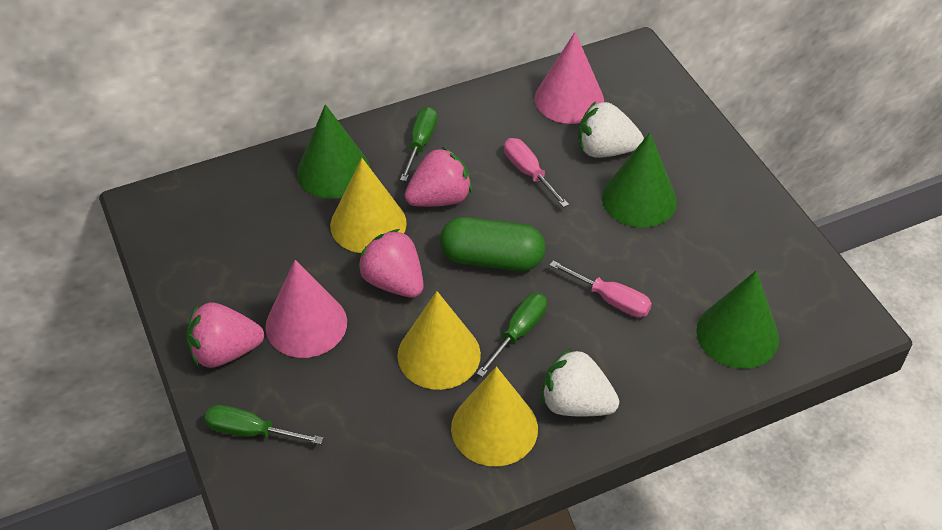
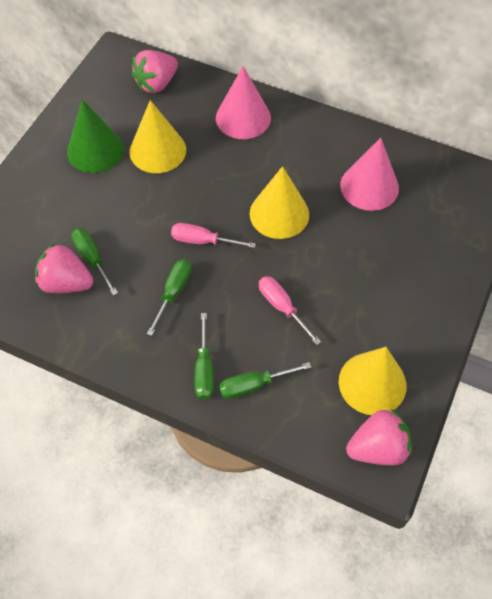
green capsule: 1 -> 0
green cone: 3 -> 1
green screwdriver: 3 -> 4
white strawberry: 2 -> 0

